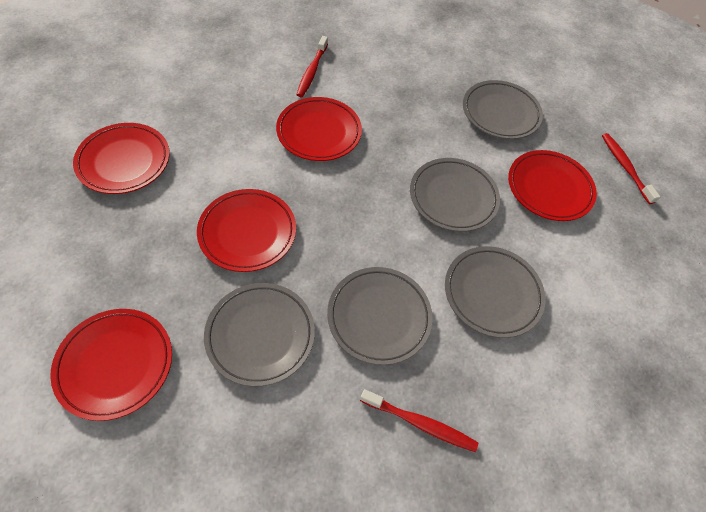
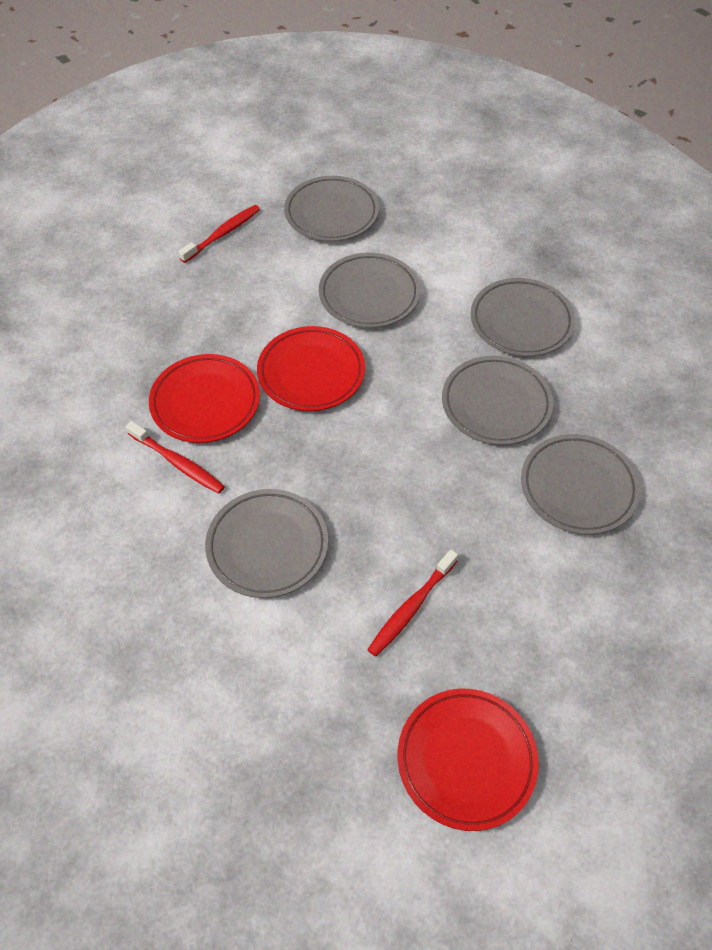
grey plate: 5 -> 6
red plate: 5 -> 3

